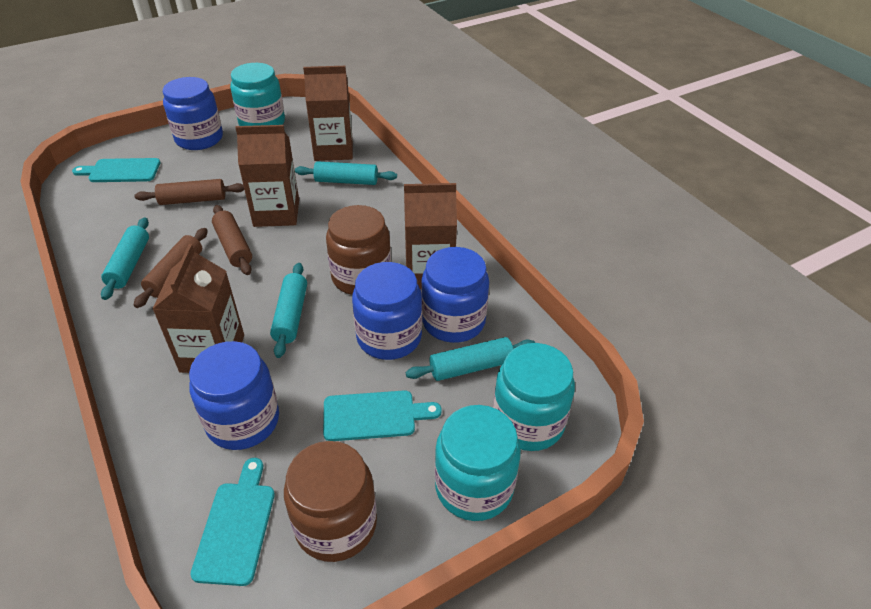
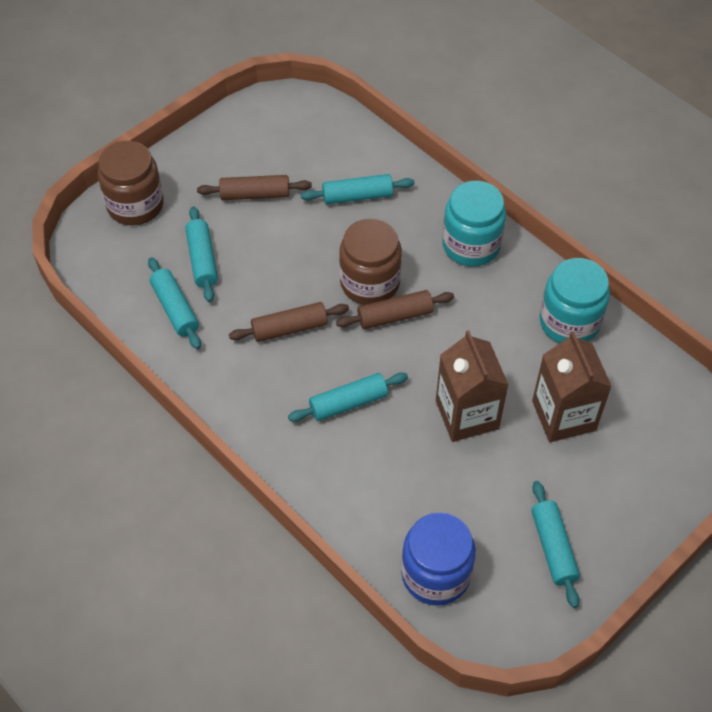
blue jar: 4 -> 1
brown carton: 4 -> 2
turquoise cutting board: 3 -> 0
turquoise jar: 3 -> 2
turquoise rolling pin: 4 -> 5

